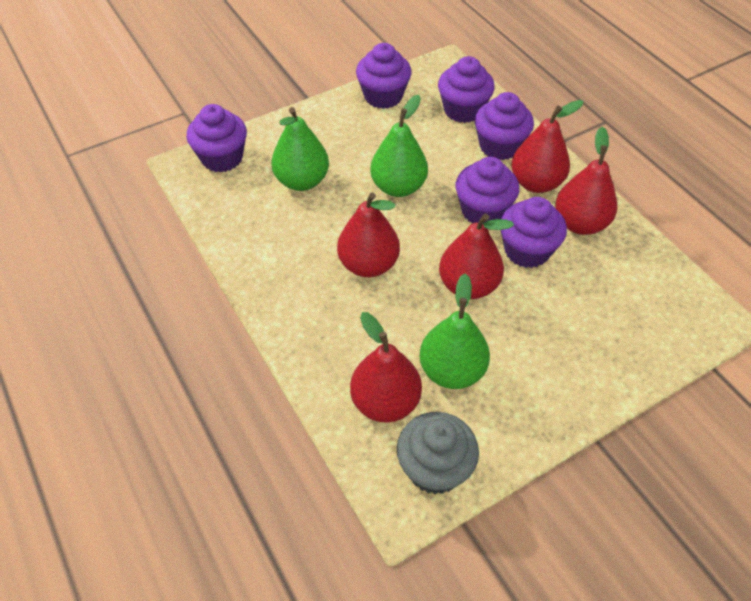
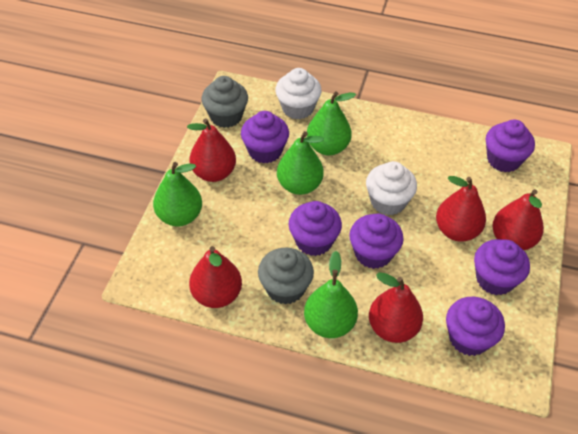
green pear: 3 -> 4
grey cupcake: 1 -> 2
white cupcake: 0 -> 2

